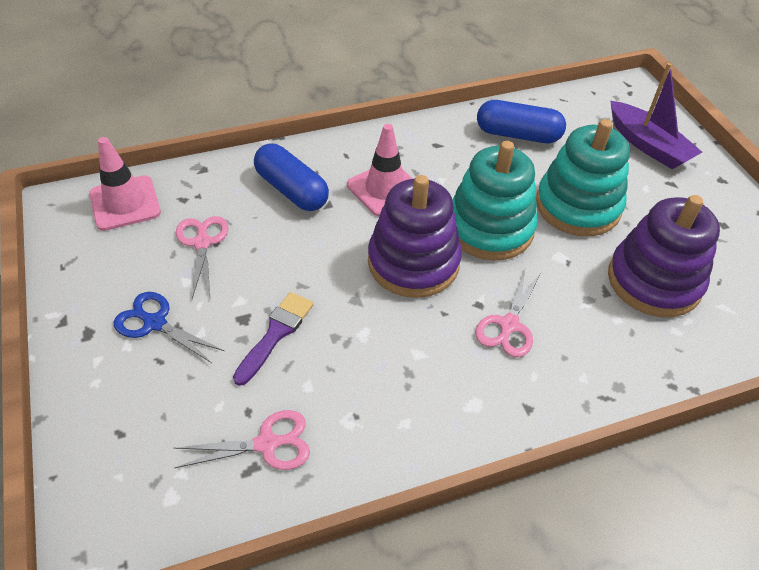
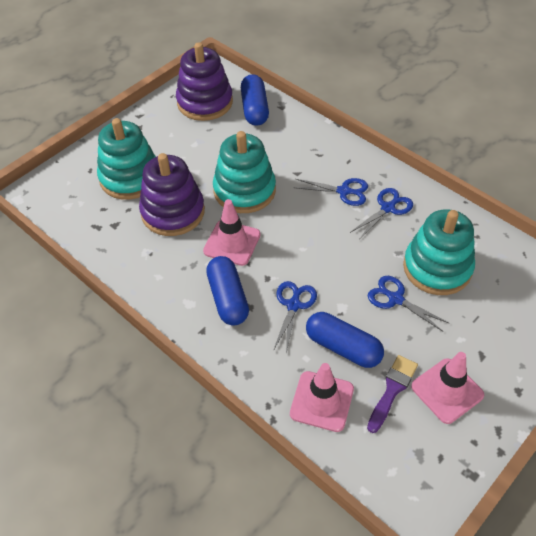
blue capsule: 2 -> 3
blue scissors: 1 -> 4
pink scissors: 3 -> 0
pink traffic cone: 2 -> 3
purple boat: 1 -> 0
turquoise stacking toy: 2 -> 3

